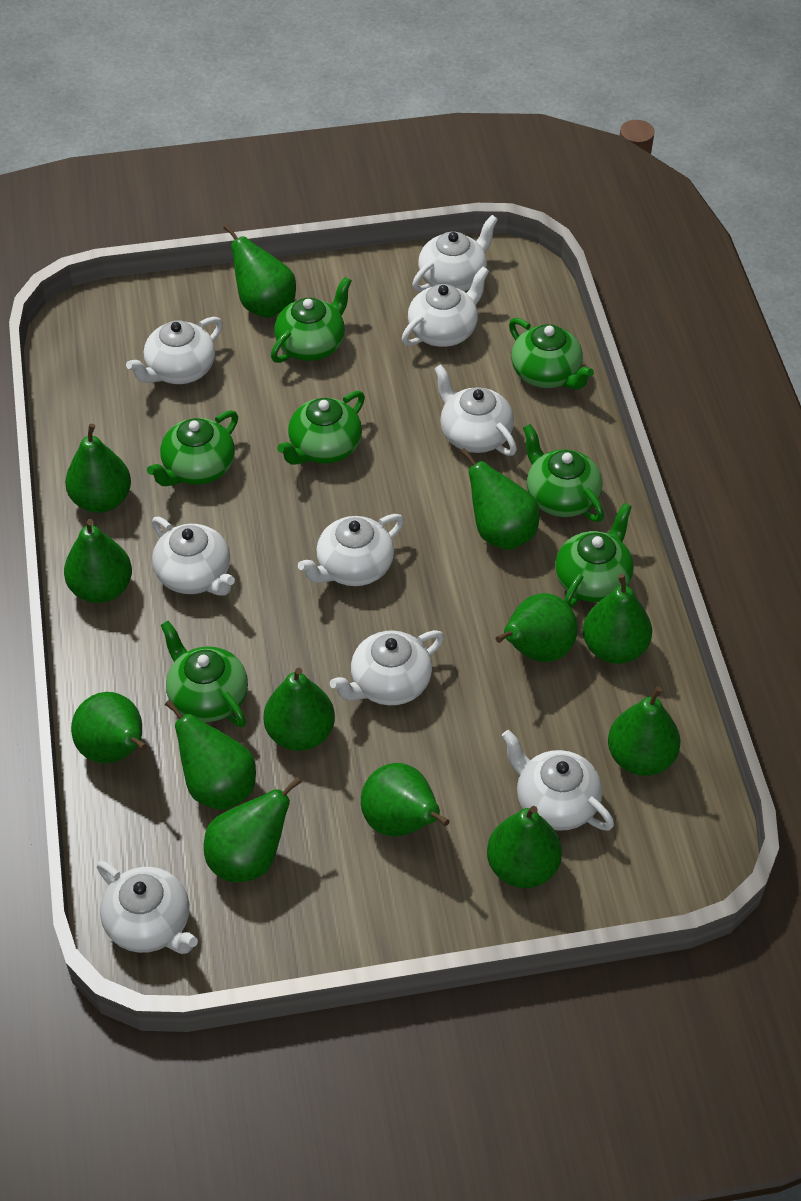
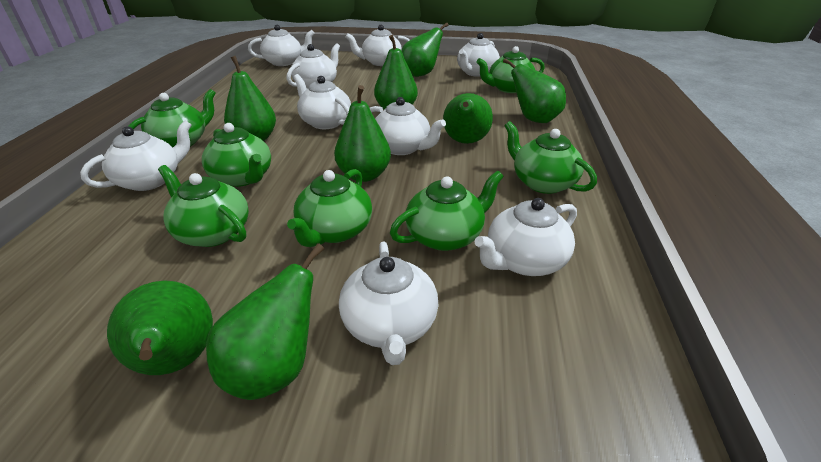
green pear: 13 -> 8

